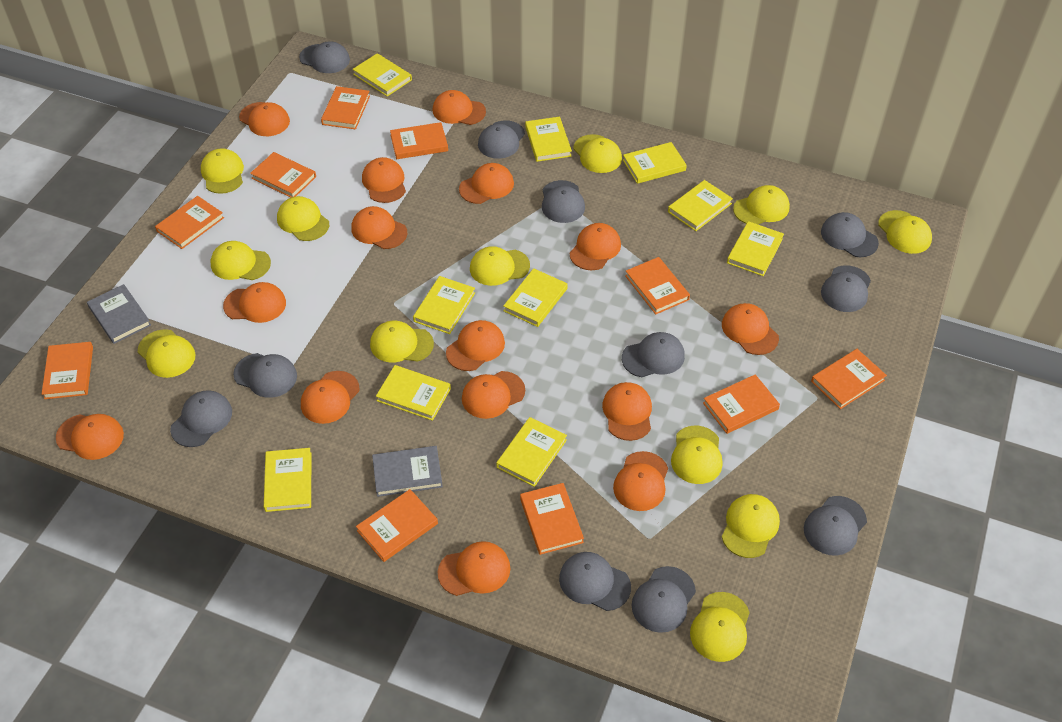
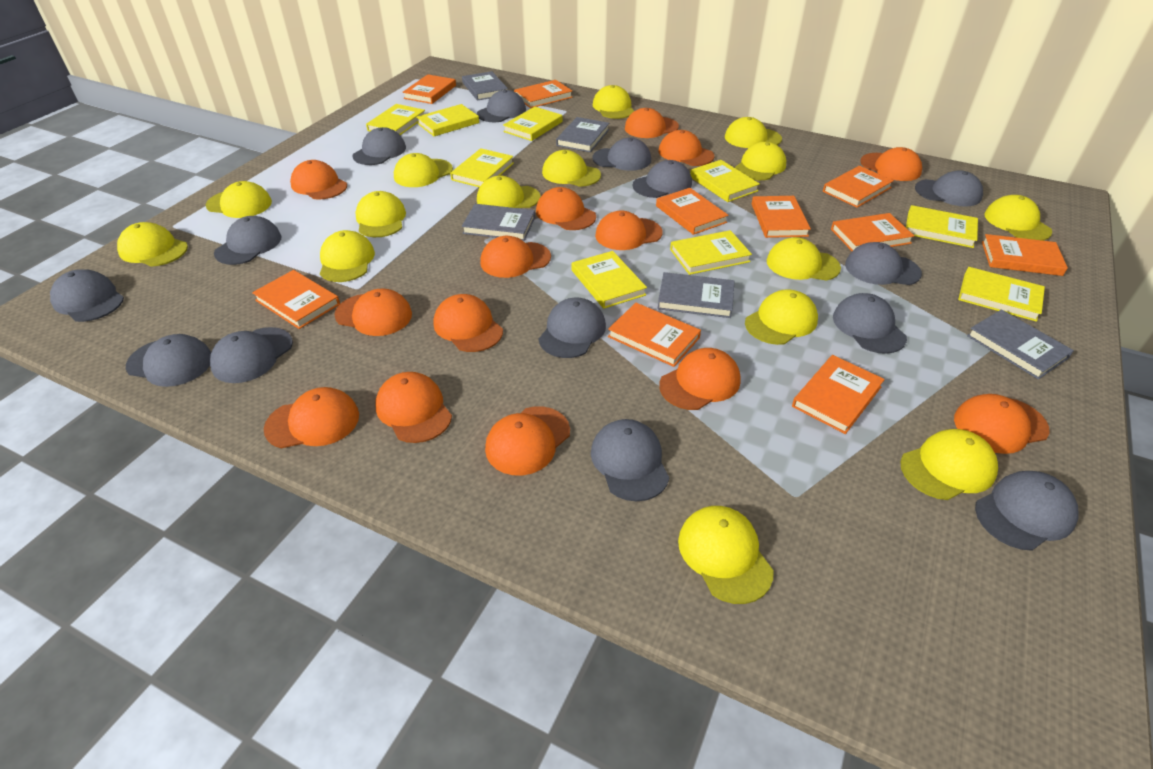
grey book: 2 -> 5
grey cap: 11 -> 14
orange cap: 15 -> 14
yellow book: 10 -> 9
yellow cap: 12 -> 15

